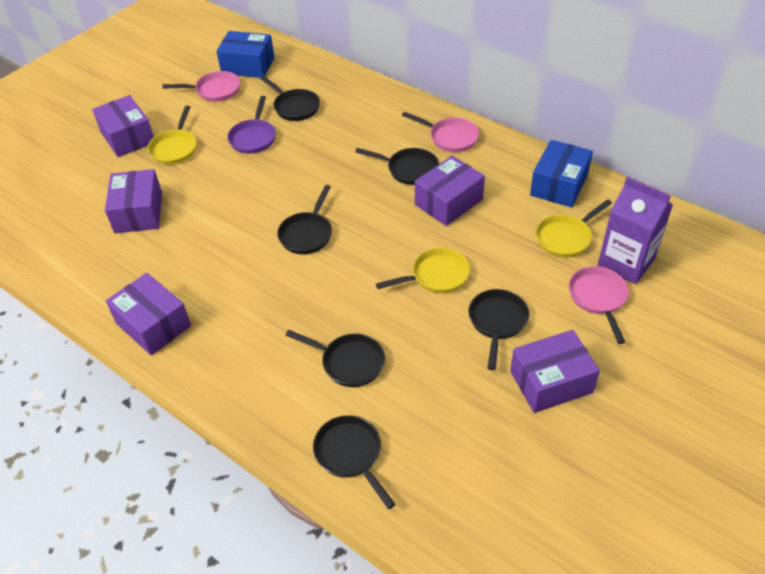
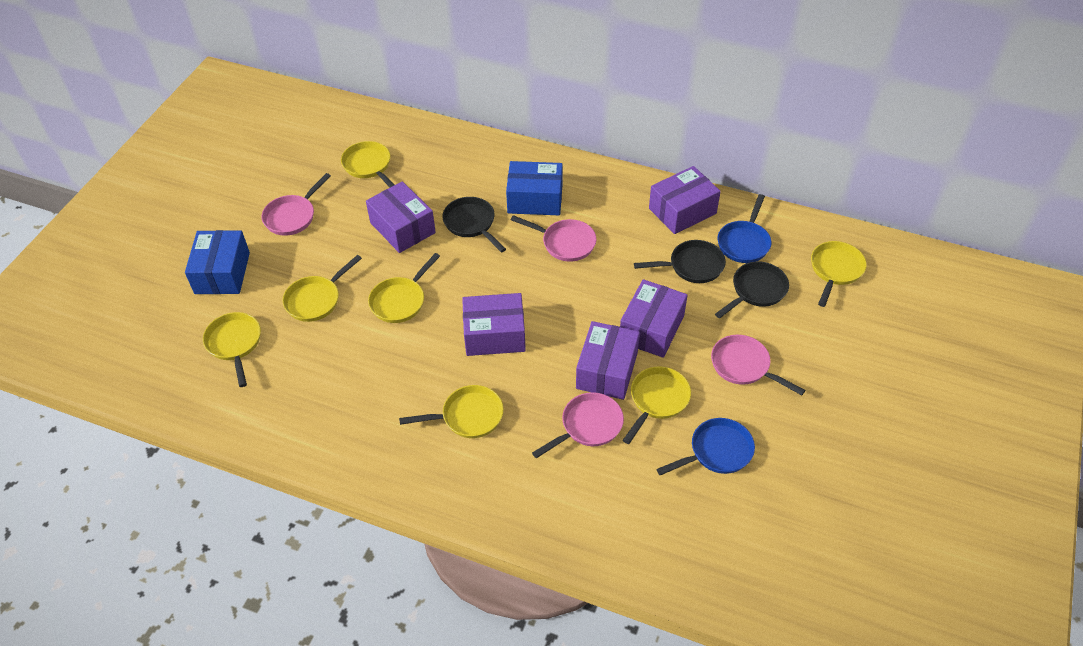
black pan: 6 -> 3
blue pan: 0 -> 2
pink pan: 3 -> 4
purple carton: 1 -> 0
purple pan: 1 -> 0
yellow pan: 3 -> 7

